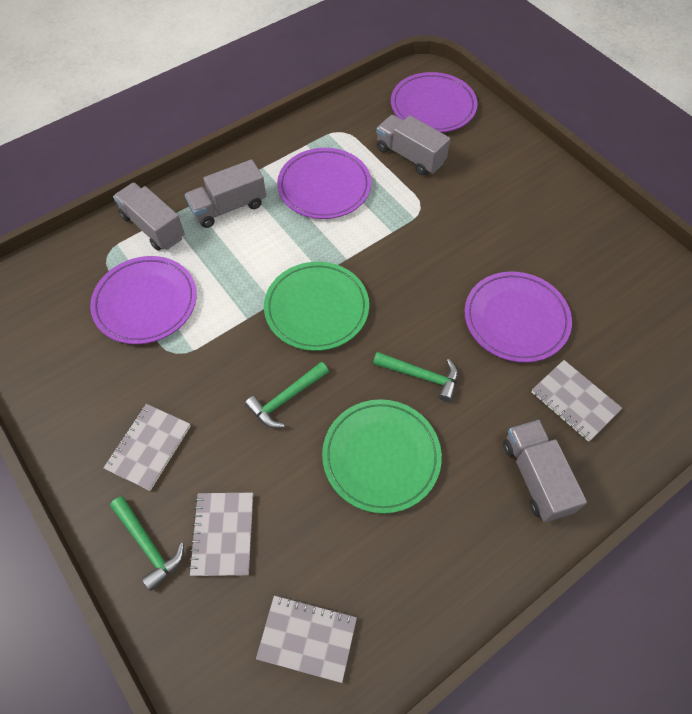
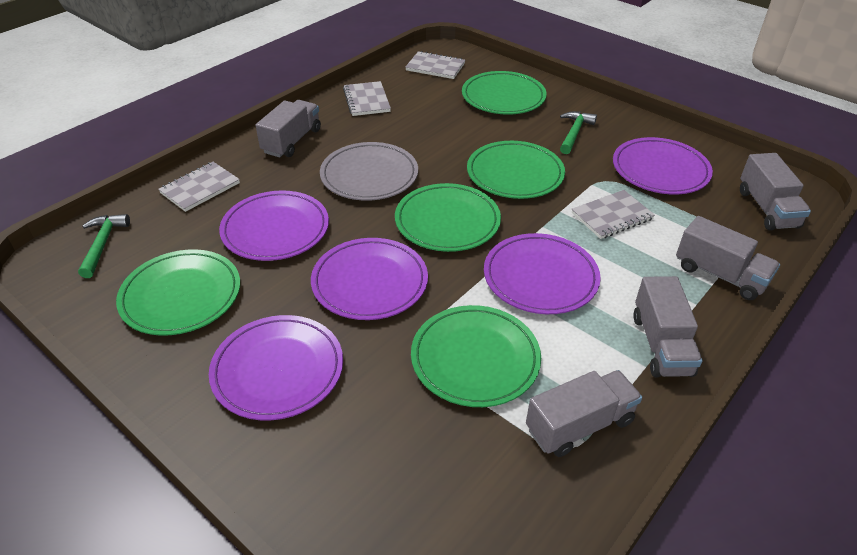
green hammer: 3 -> 2
green plate: 2 -> 5
grey plate: 0 -> 1
grey truck: 4 -> 5
purple plate: 4 -> 5

